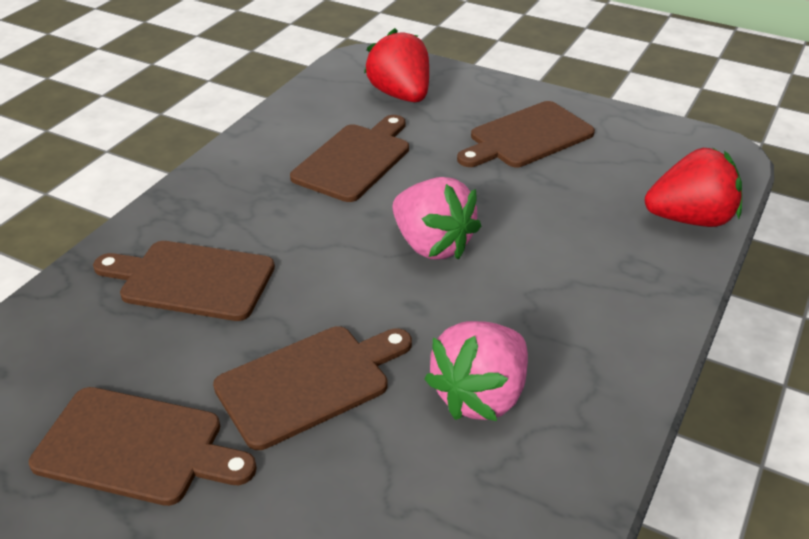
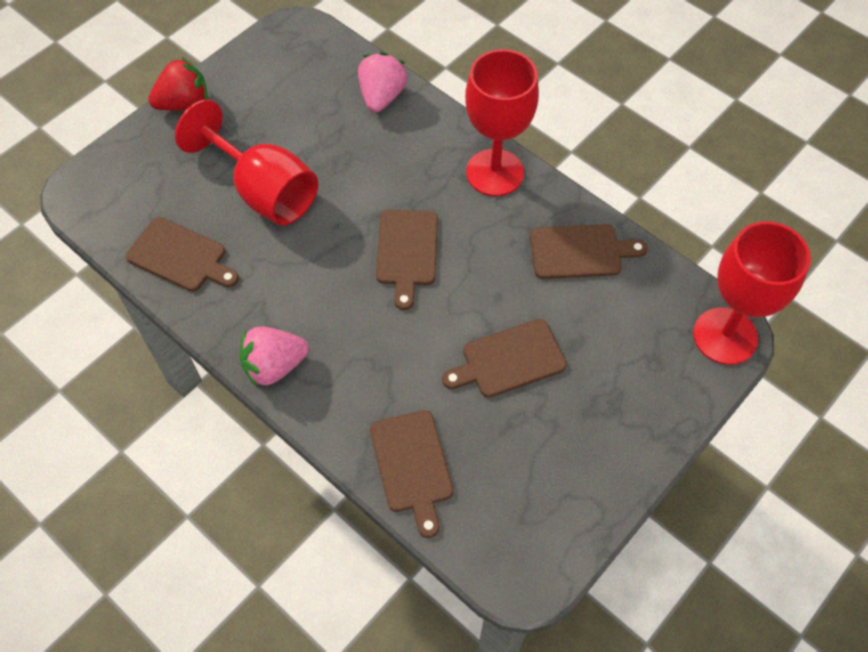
red goblet: 0 -> 3
red strawberry: 2 -> 1

